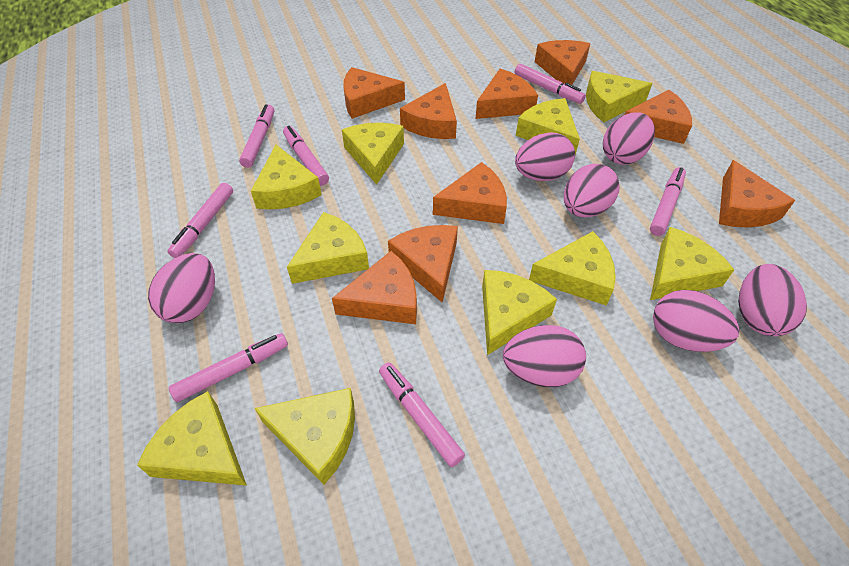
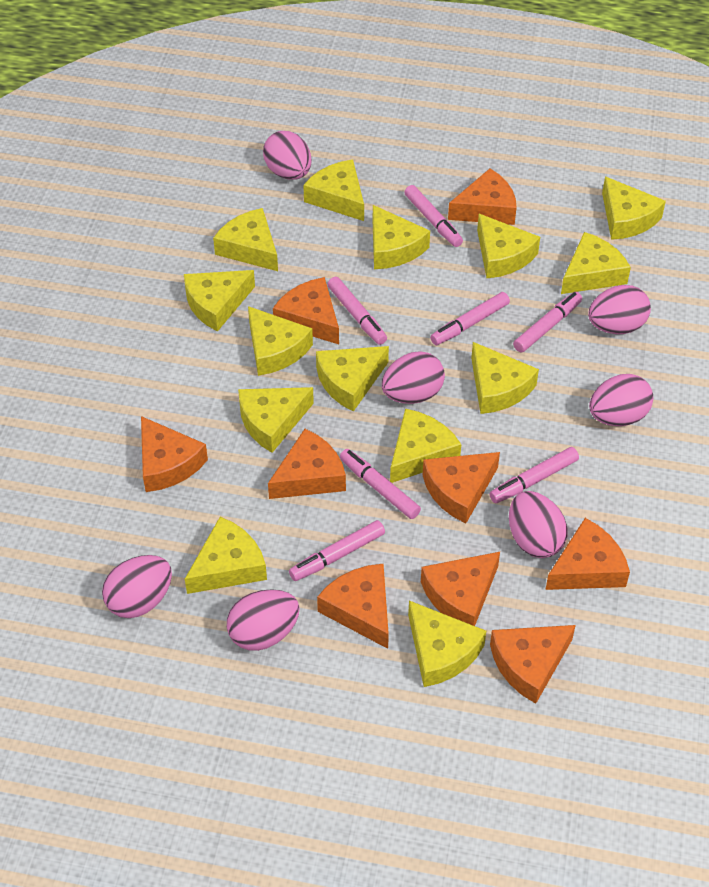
yellow cheese: 10 -> 14

